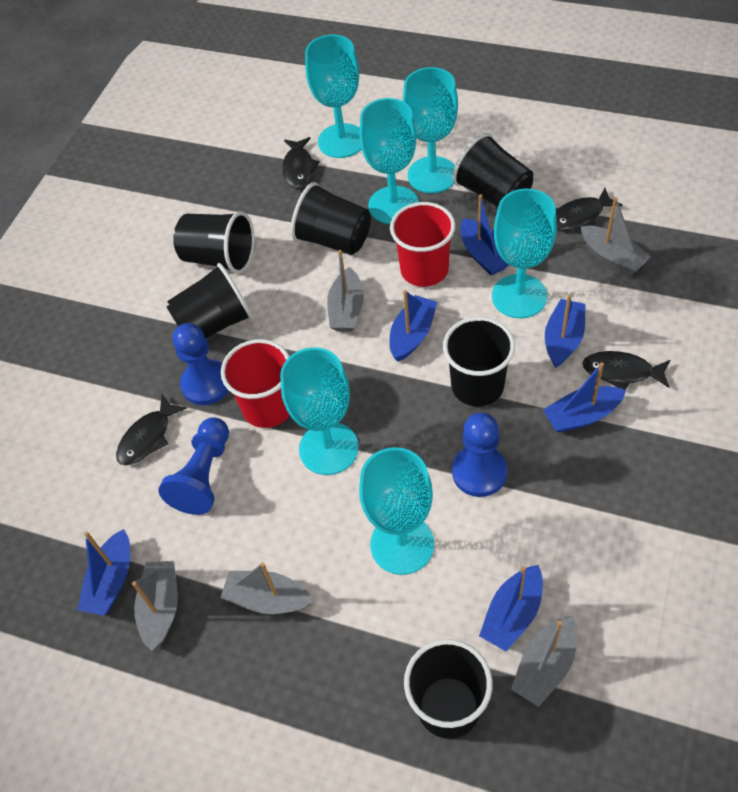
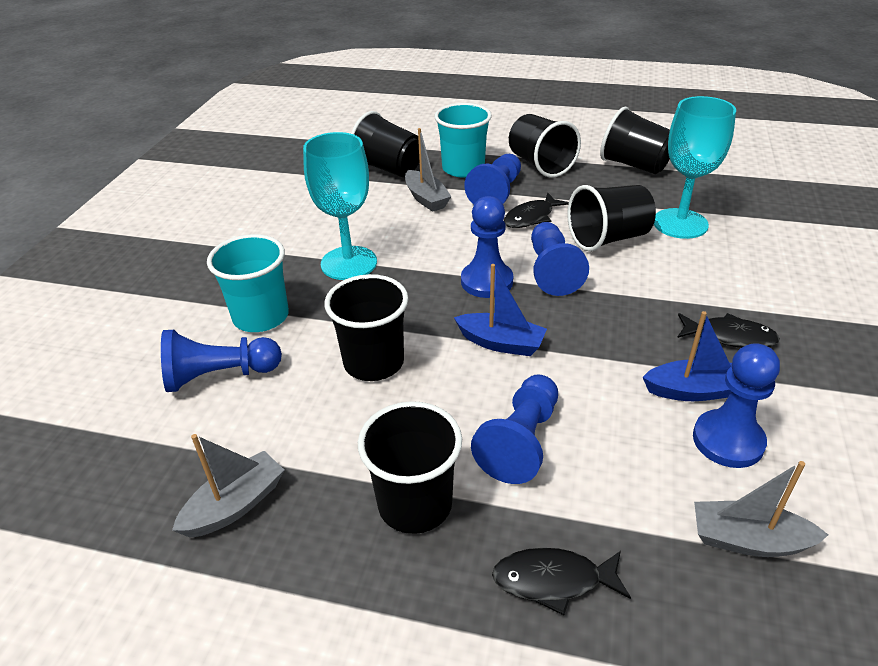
black fish: 4 -> 3
blue boat: 6 -> 2
blue pawn: 3 -> 6
grey boat: 5 -> 3
red cup: 2 -> 0
turquoise cup: 0 -> 2
turquoise goblet: 6 -> 2

